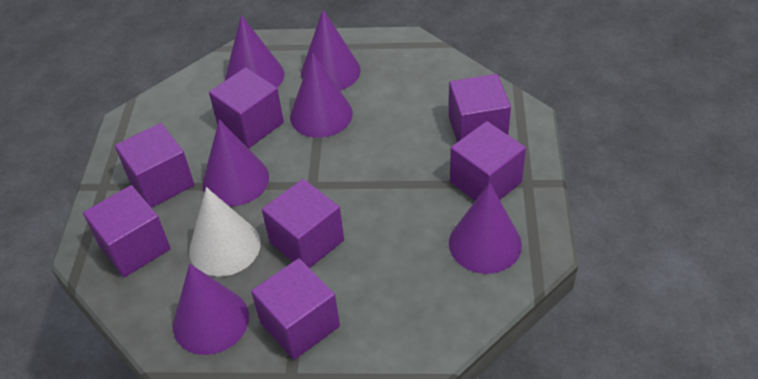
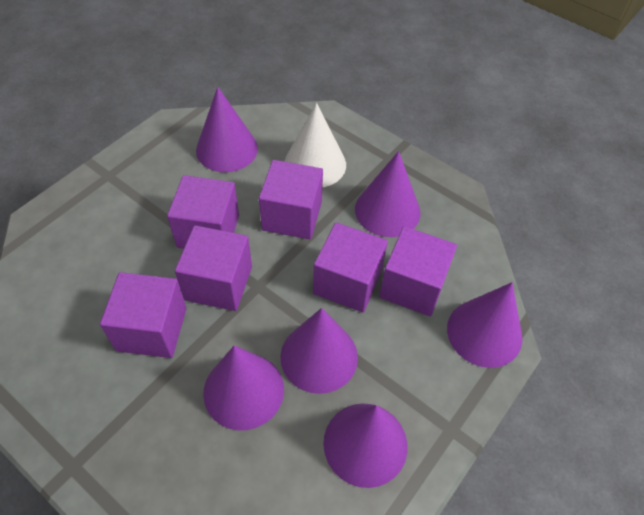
purple cube: 7 -> 6

